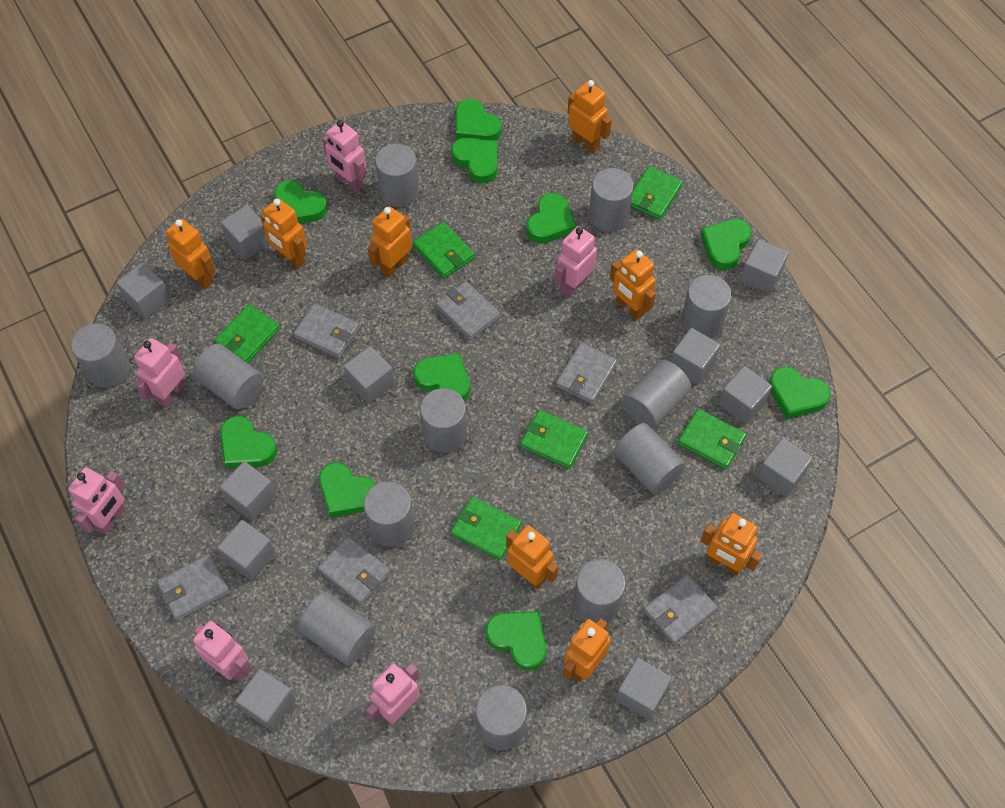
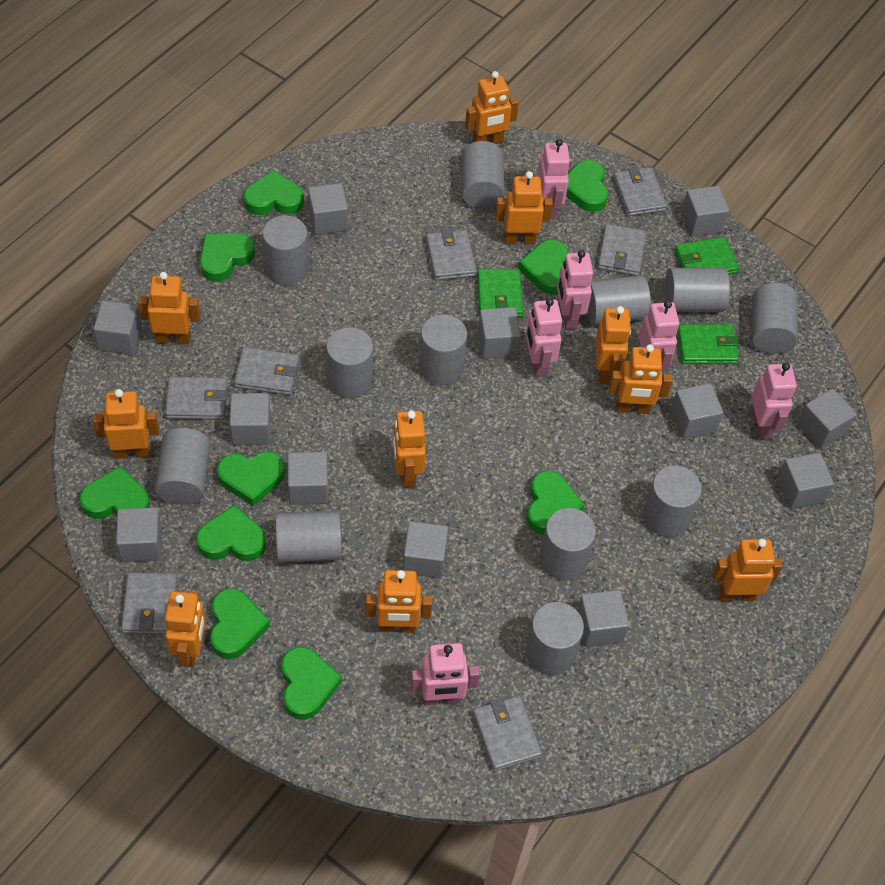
green wallet: 6 -> 3
grey cube: 11 -> 12
grey wallet: 6 -> 7
orange robot: 8 -> 10

